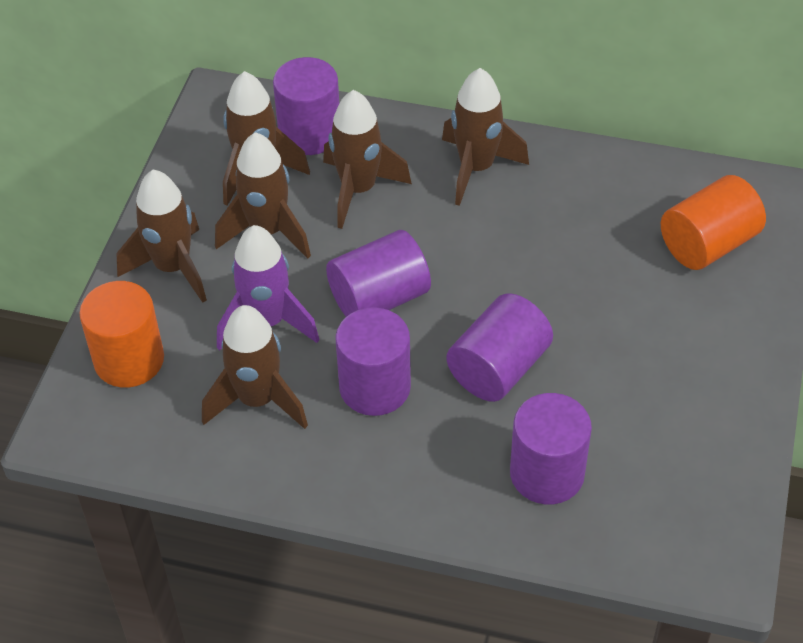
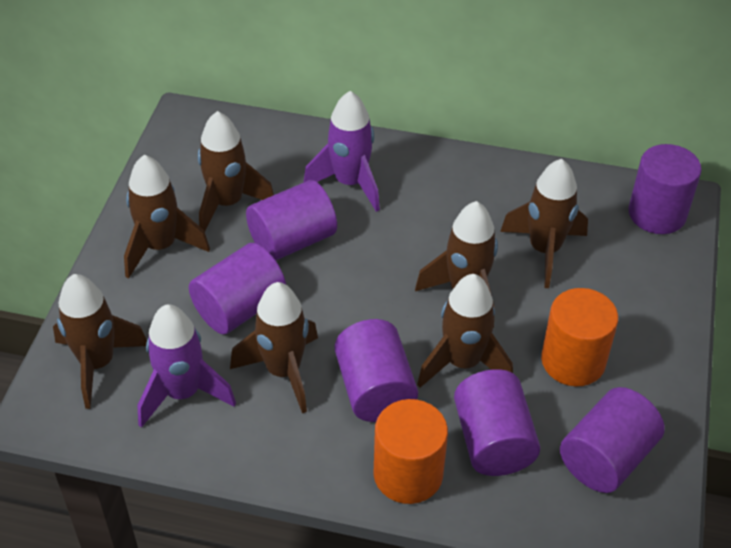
brown rocket: 6 -> 7
purple cylinder: 5 -> 6
purple rocket: 1 -> 2

